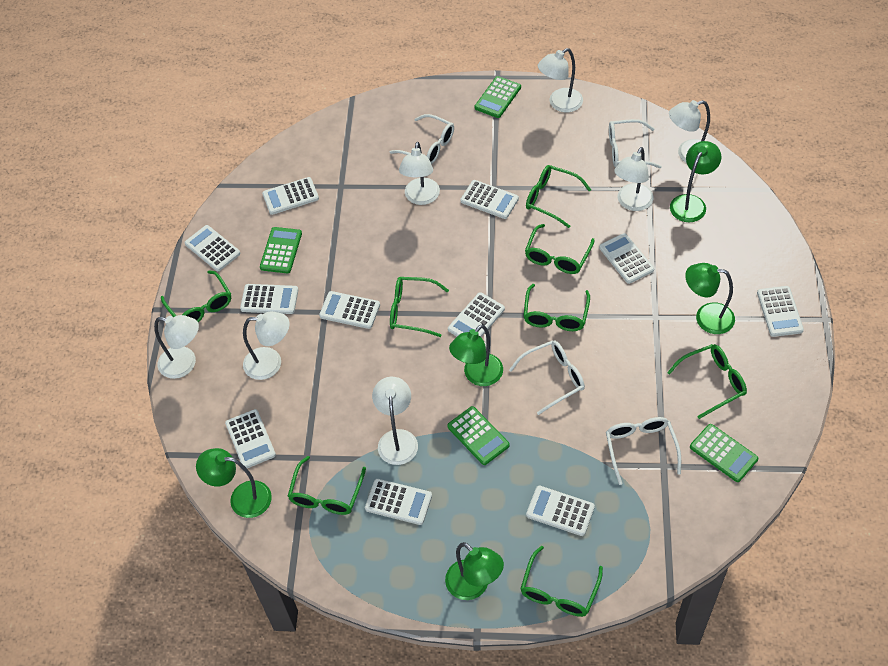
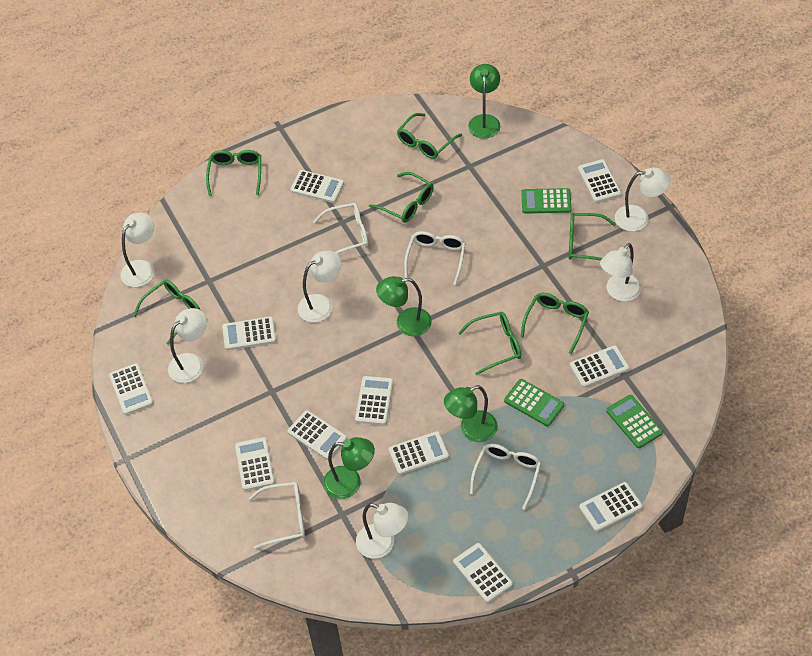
green calculator: 4 -> 3
green glasses: 8 -> 7
green lamp: 5 -> 4
white lamp: 7 -> 6

